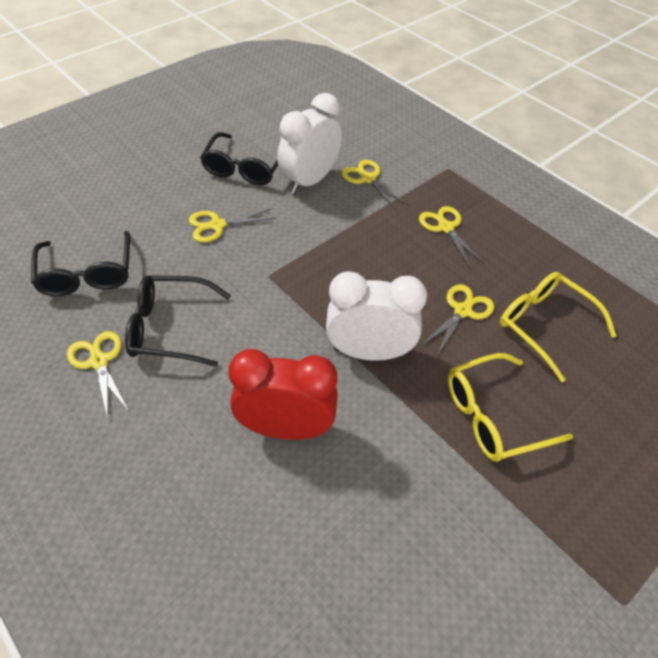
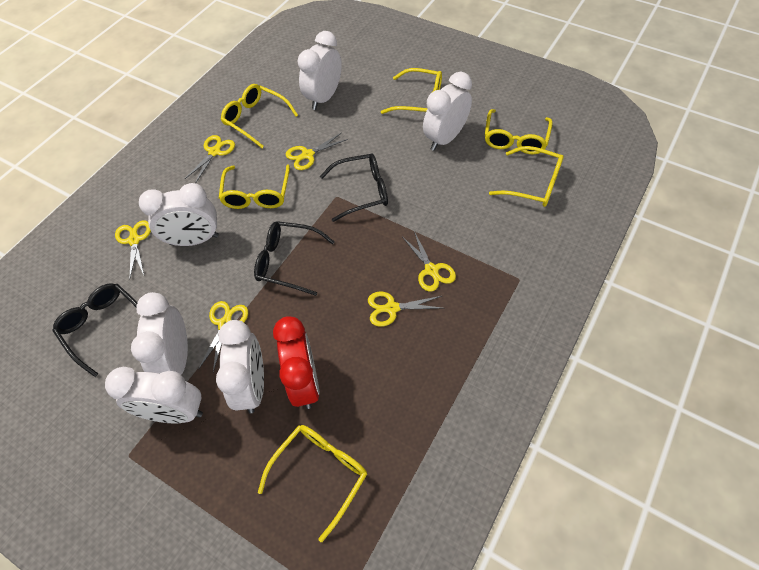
white clock: 2 -> 6
yellow glasses: 2 -> 6
yellow scissors: 5 -> 6

